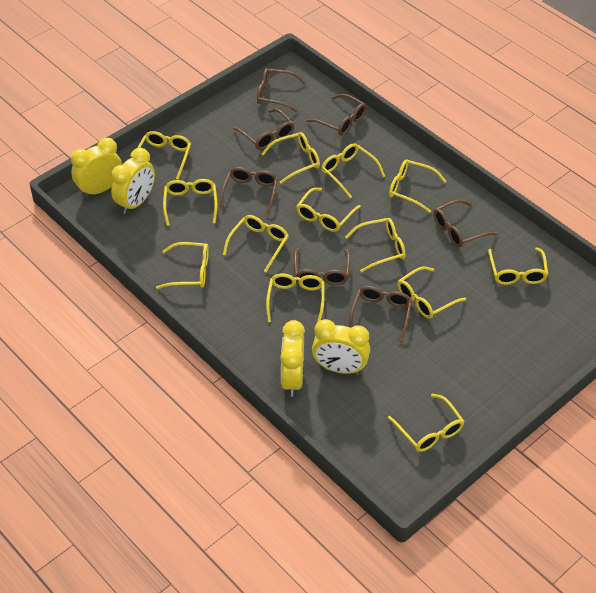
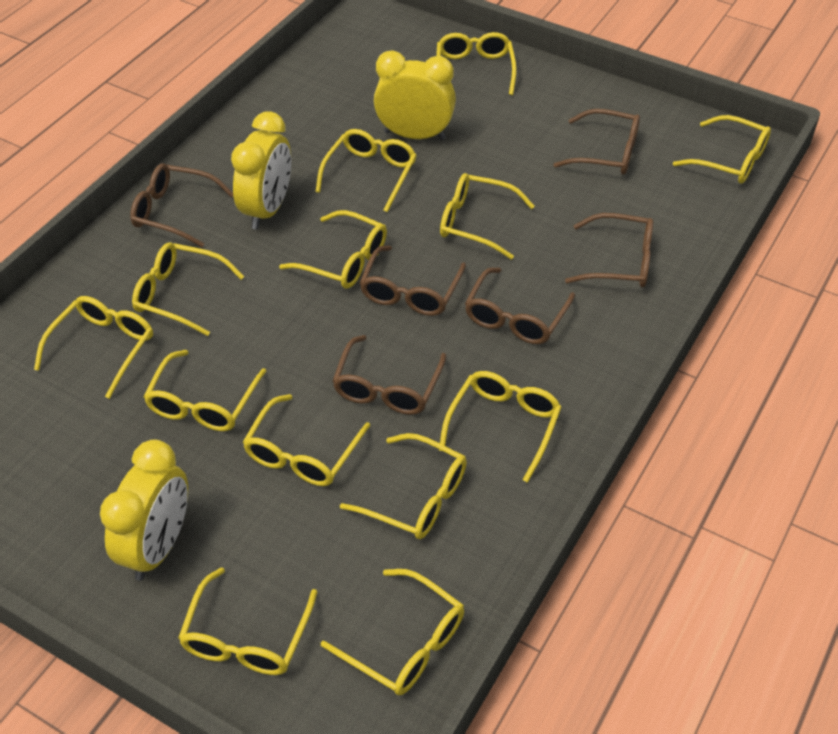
brown glasses: 7 -> 6
yellow clock: 4 -> 3

